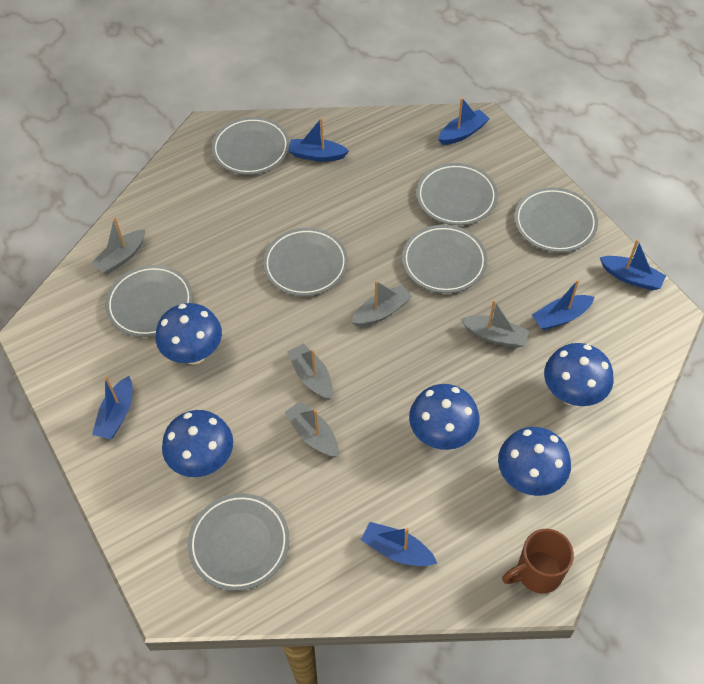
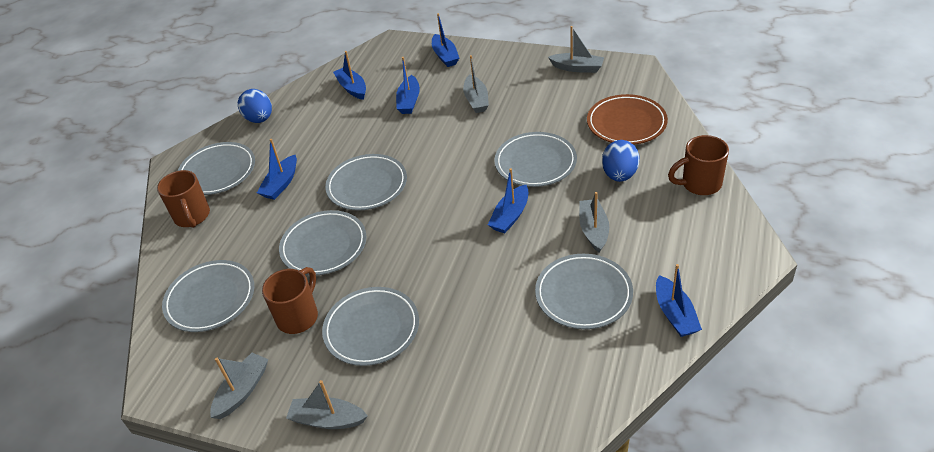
blue egg: 0 -> 2
blue mushroom: 5 -> 0
brown mug: 1 -> 3
brown plate: 0 -> 1

